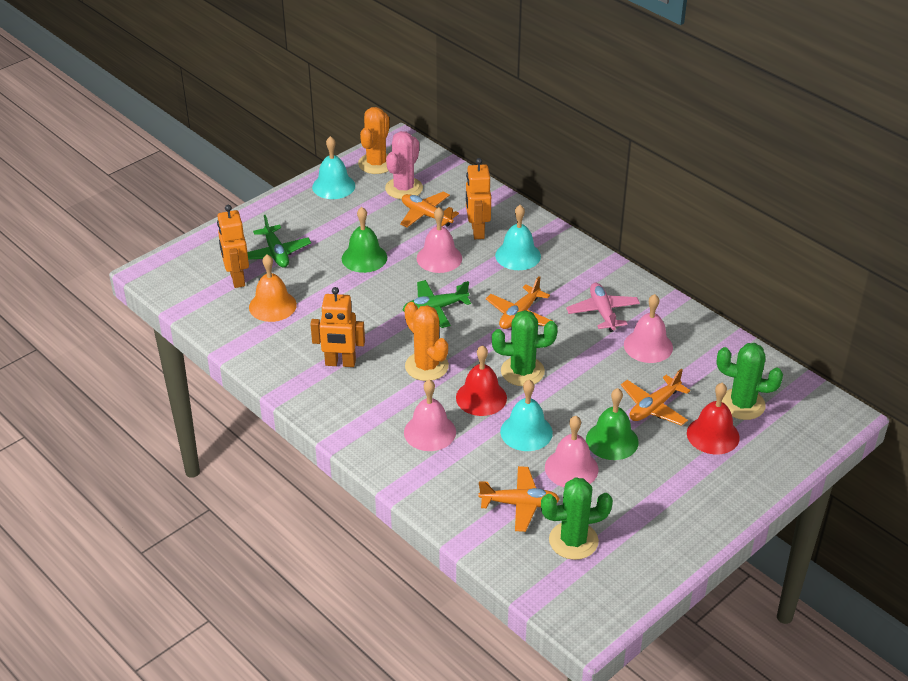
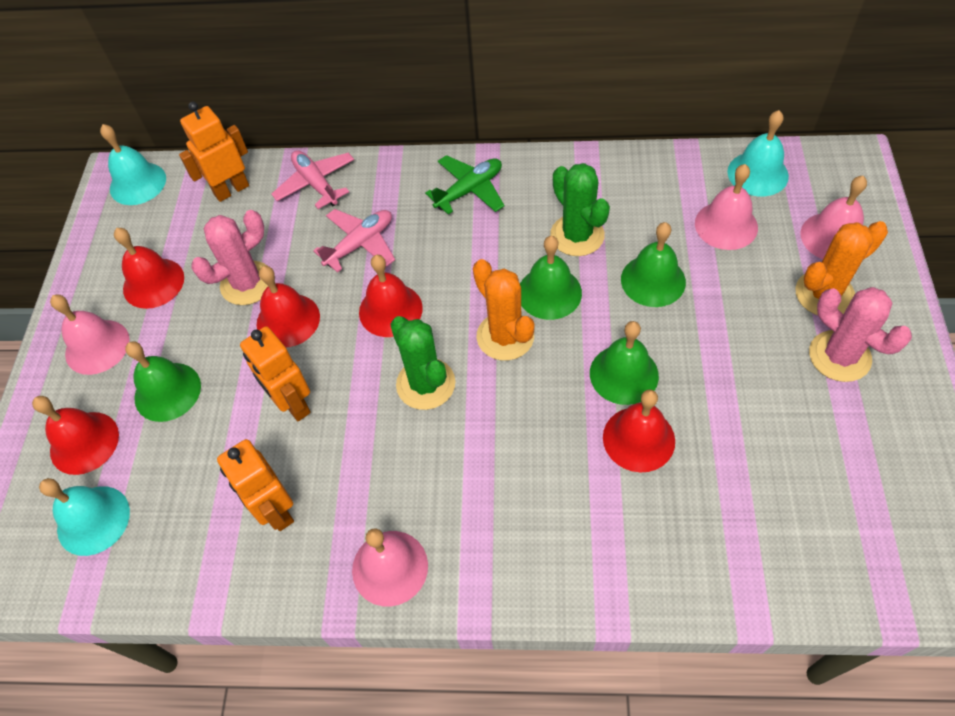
green bell: 2 -> 4
green cactus: 3 -> 2
green plane: 2 -> 1
orange bell: 1 -> 0
orange plane: 4 -> 0
pink cactus: 1 -> 2
pink plane: 1 -> 2
red bell: 2 -> 5

